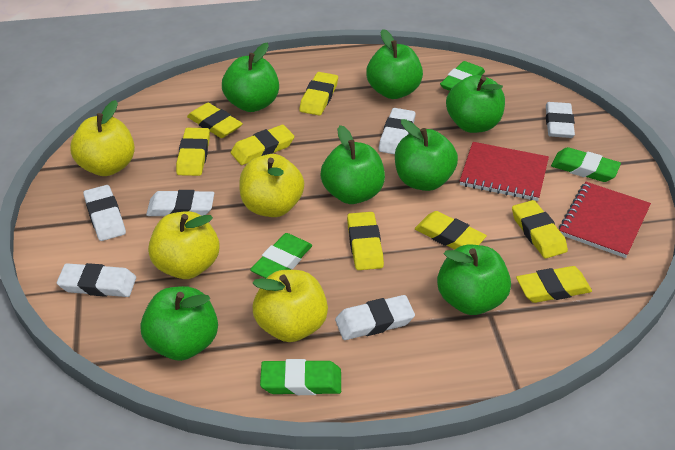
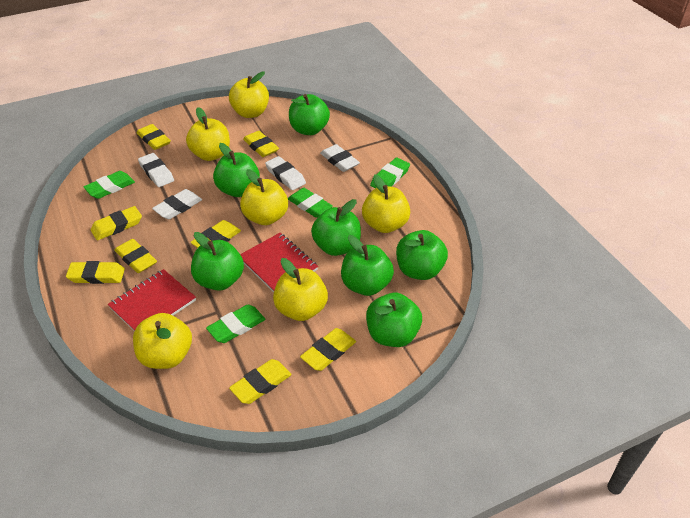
white eraser: 6 -> 4
yellow apple: 4 -> 6

